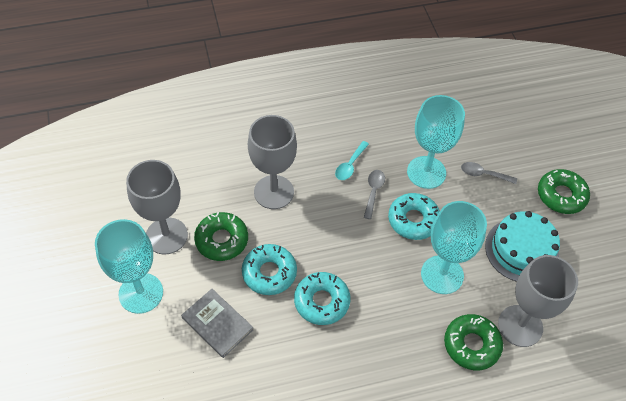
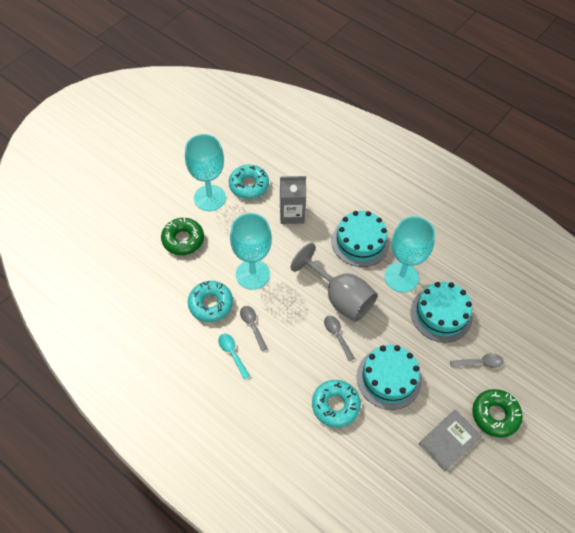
green donut: 3 -> 2
grey carton: 0 -> 1
grey goblet: 3 -> 1
grey spoon: 2 -> 3
turquoise cake: 1 -> 3

